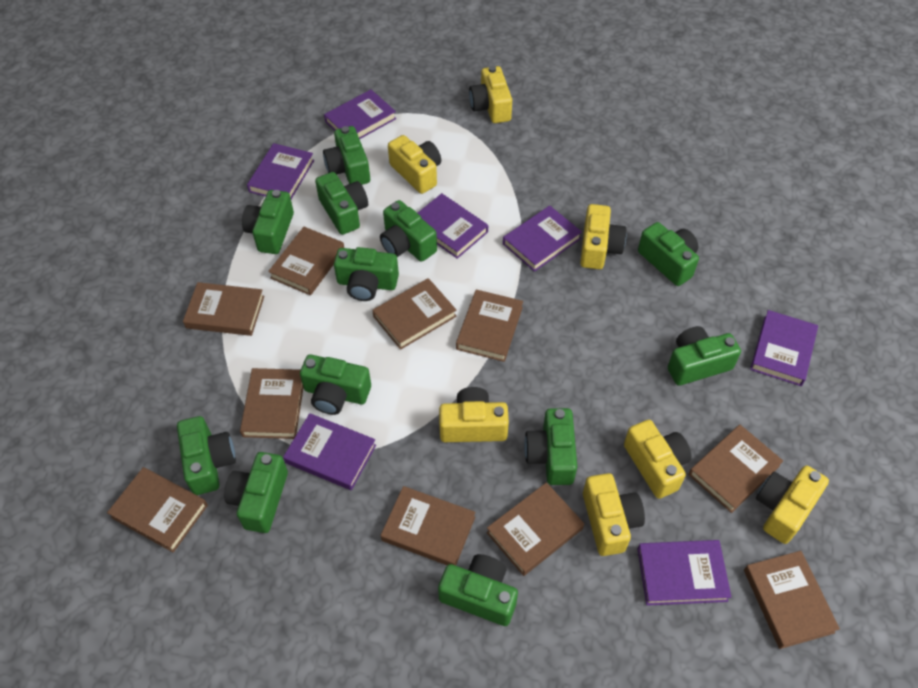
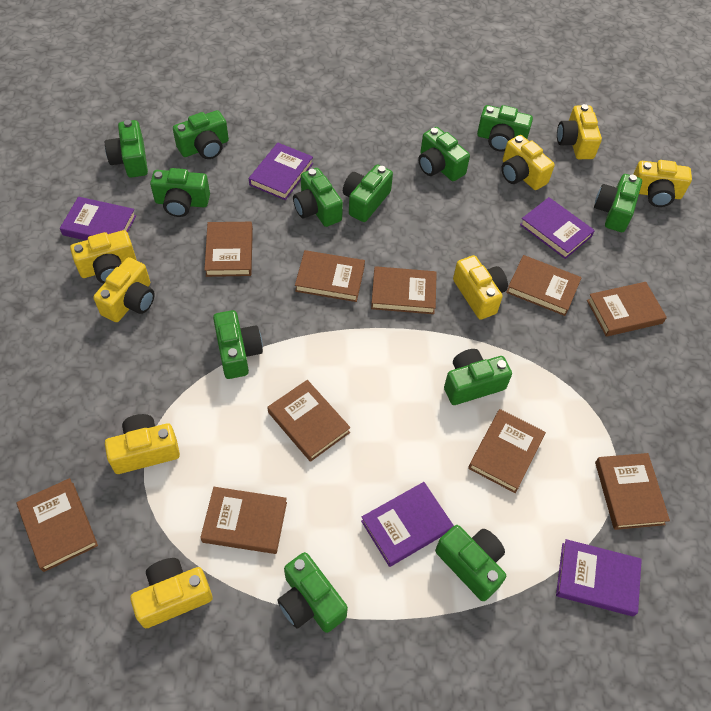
purple book: 7 -> 5
yellow camera: 7 -> 8

